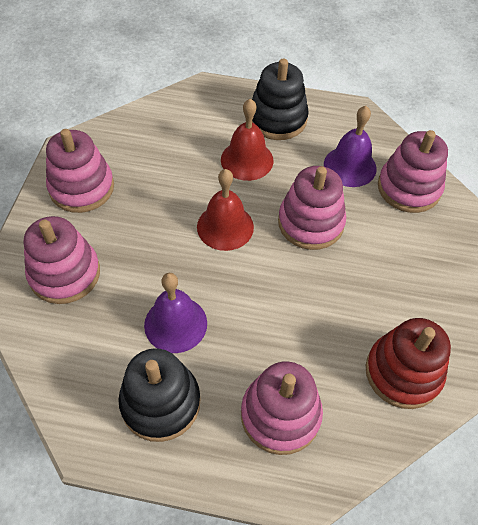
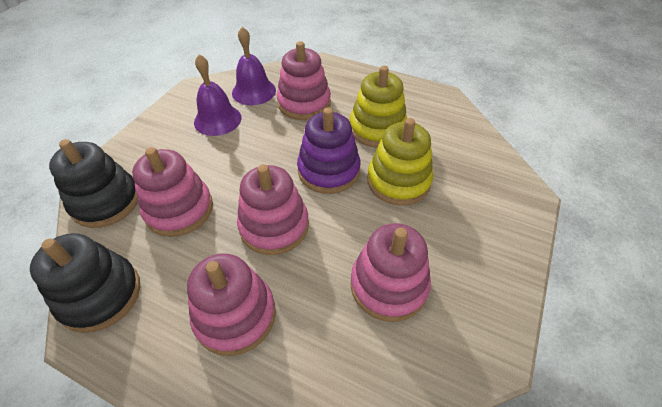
purple stacking toy: 0 -> 1
red bell: 2 -> 0
red stacking toy: 1 -> 0
yellow stacking toy: 0 -> 2

